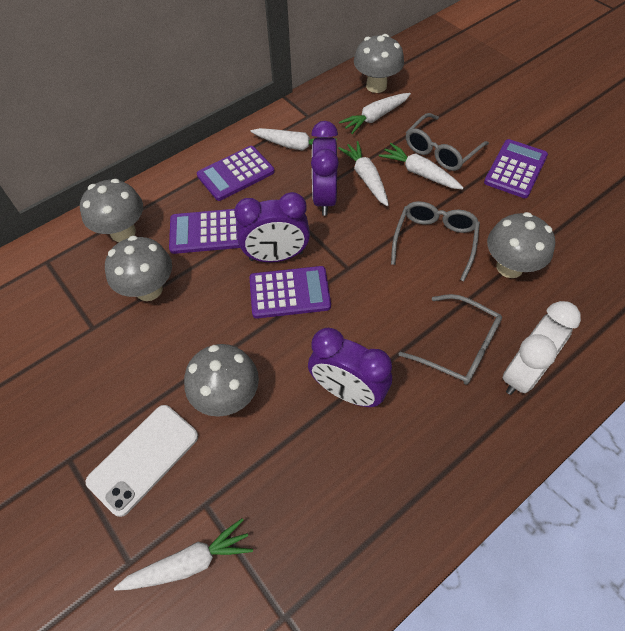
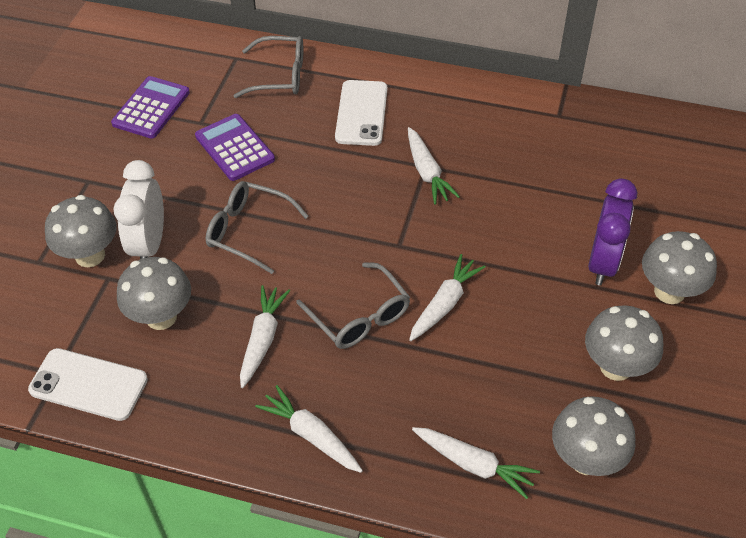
purple calculator: 4 -> 2
purple clock: 3 -> 1
white phone: 1 -> 2

